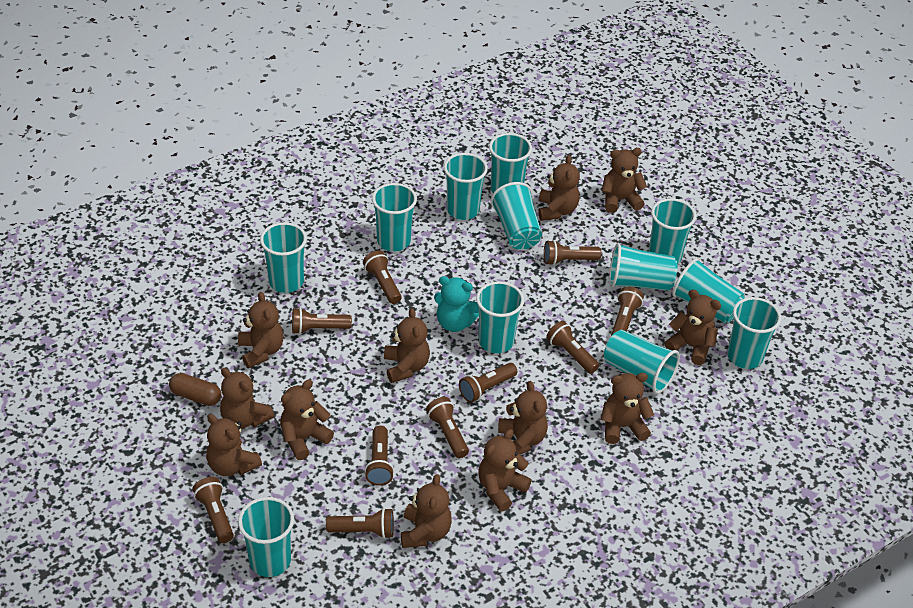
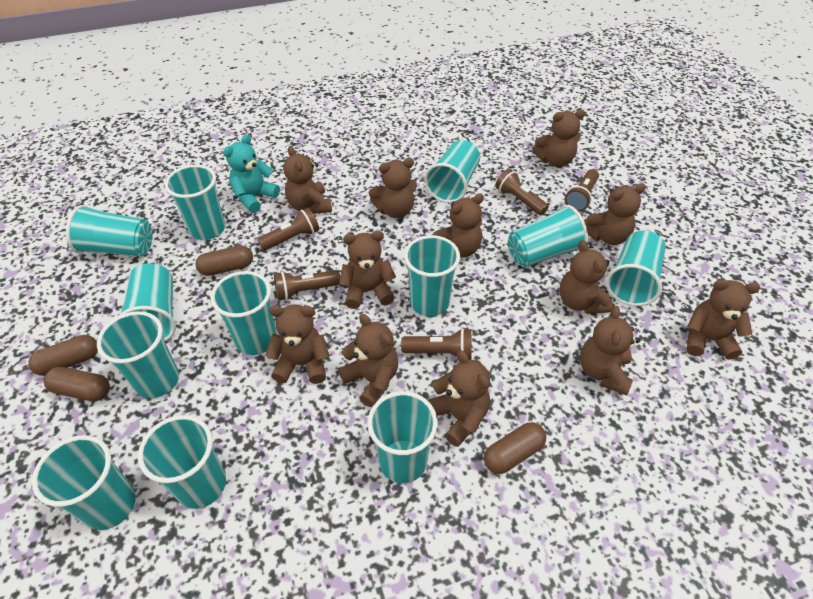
brown capsule: 1 -> 4
brown flashlight: 10 -> 5

